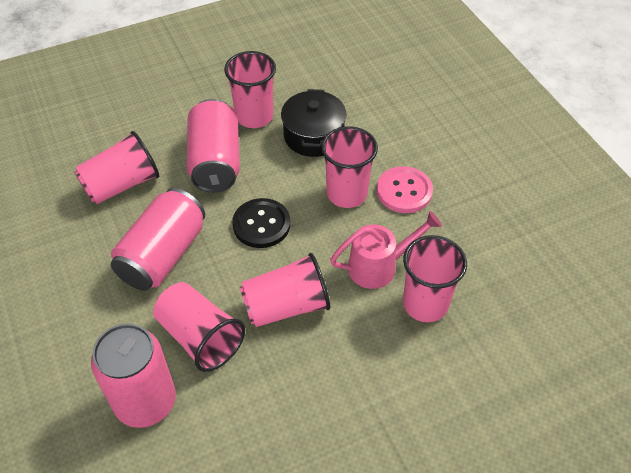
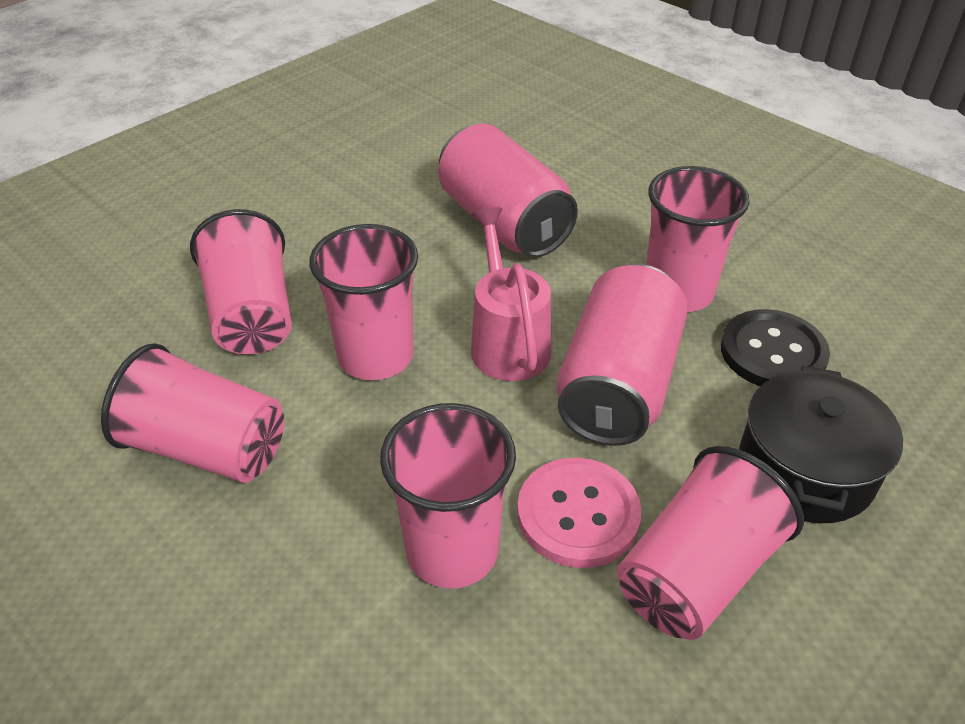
pink can: 3 -> 2

